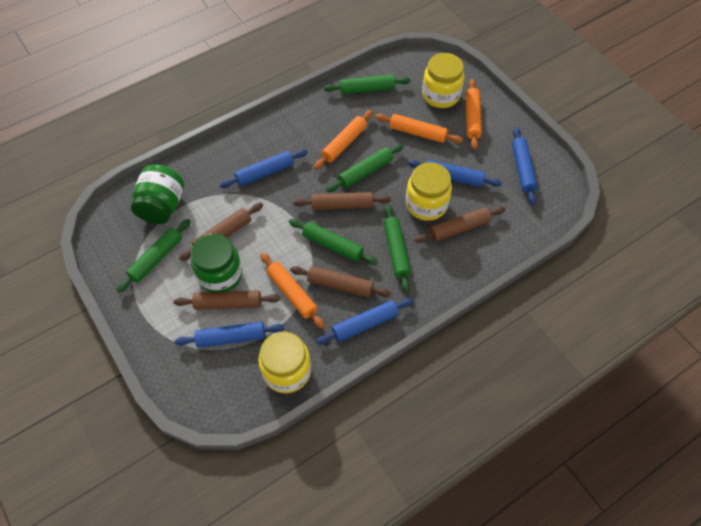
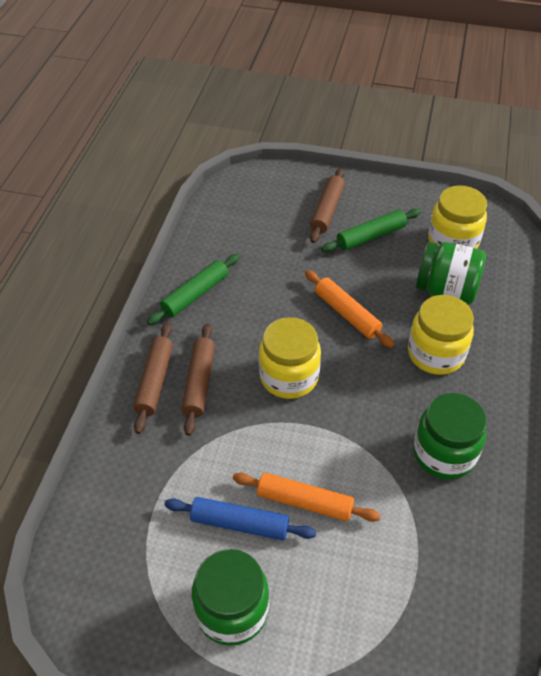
blue rolling pin: 5 -> 1
brown rolling pin: 5 -> 3
green jar: 2 -> 3
green rolling pin: 5 -> 2
orange rolling pin: 4 -> 2

